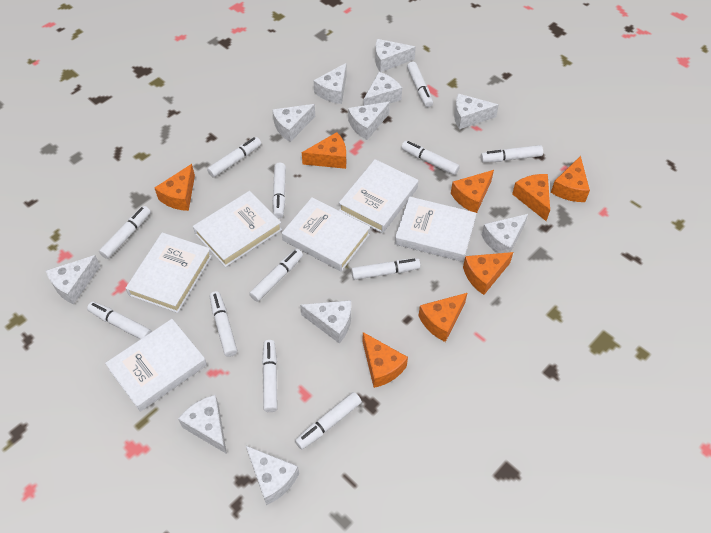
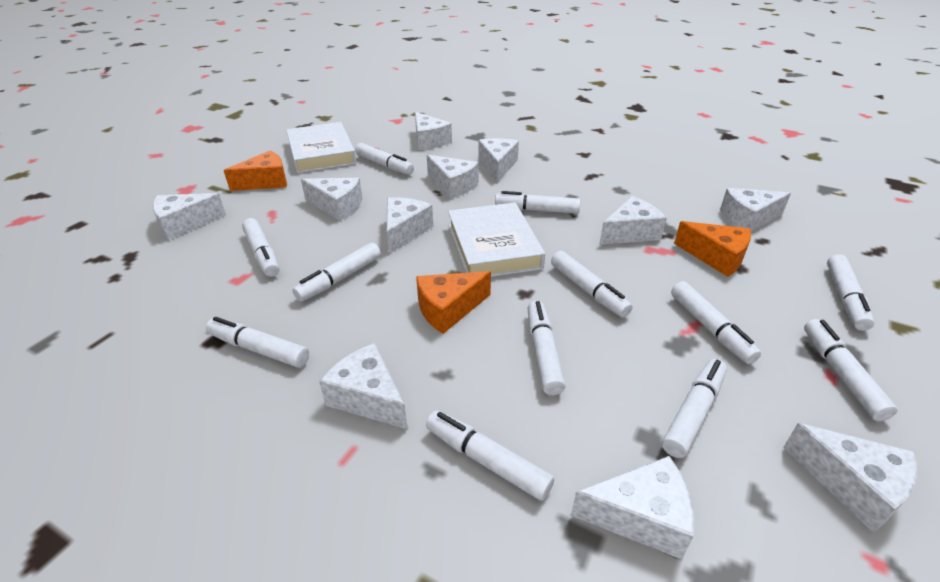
orange cheese: 8 -> 3
white book: 6 -> 2

